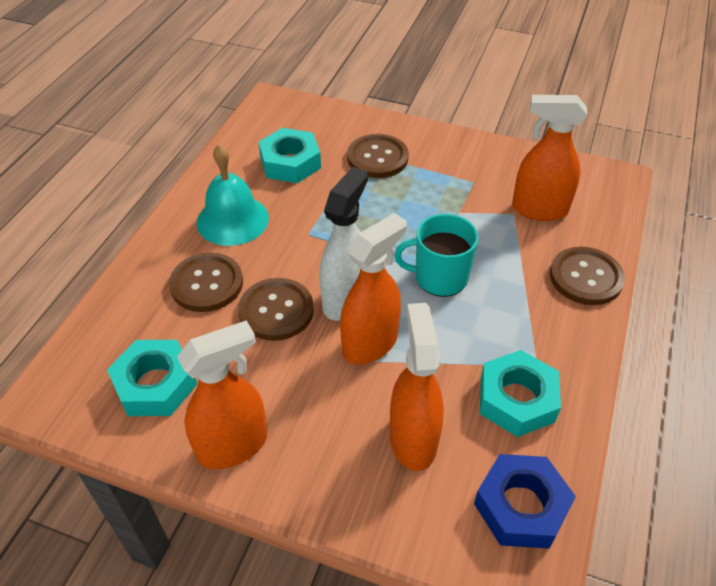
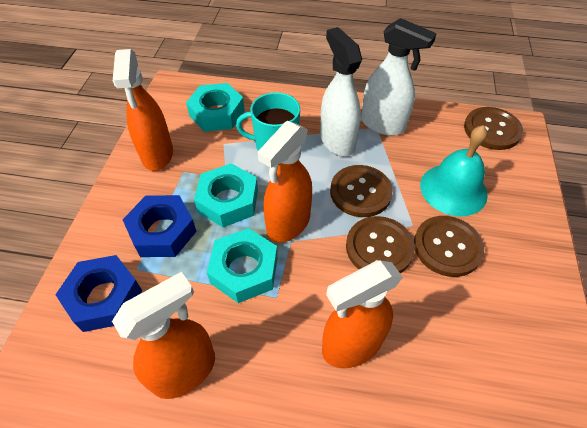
blue nut: 1 -> 2
white spray bottle: 1 -> 2

